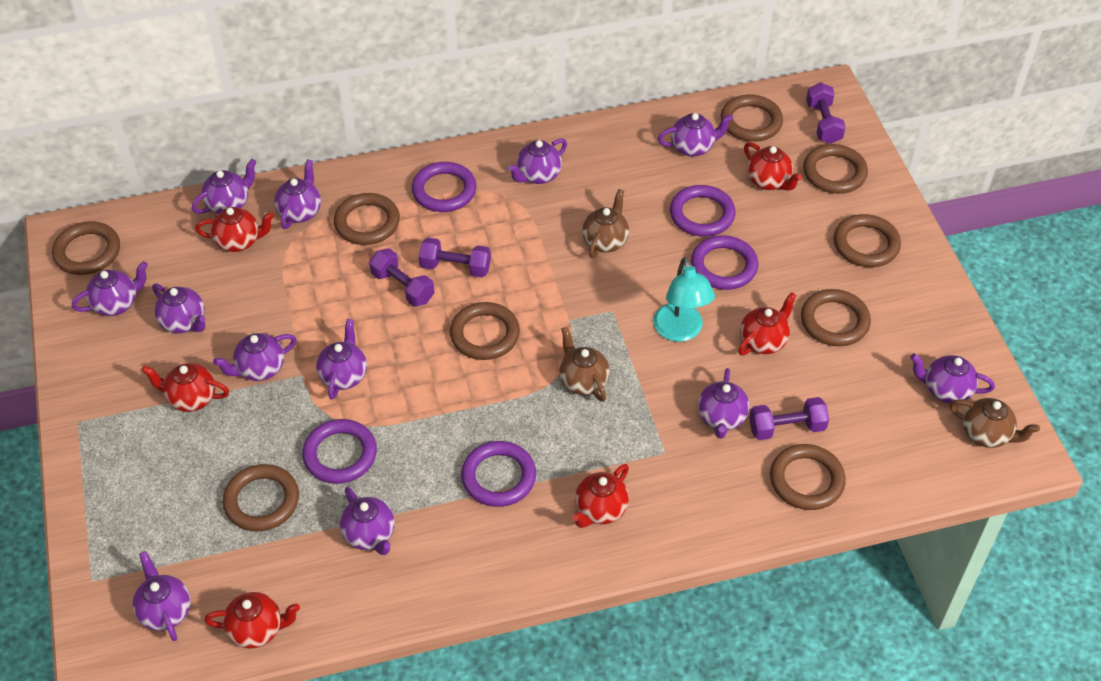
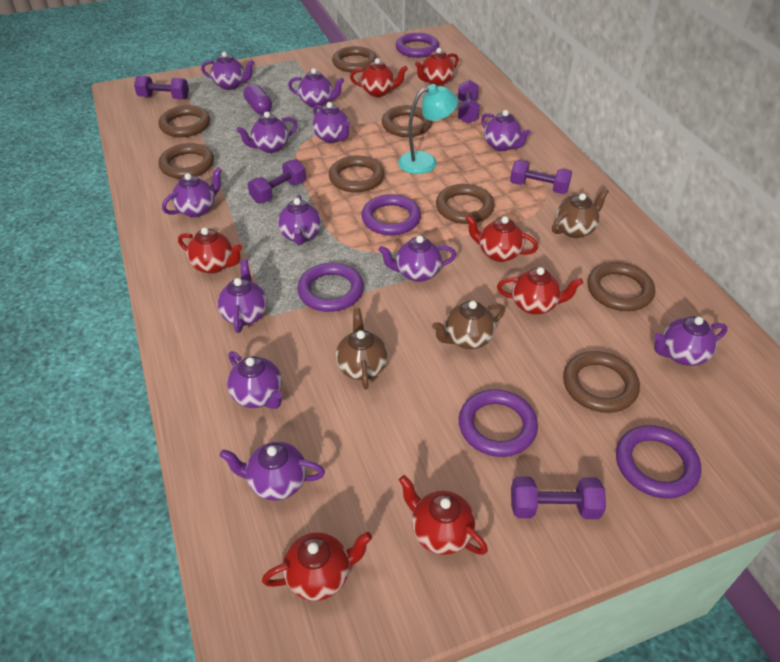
brown ring: 9 -> 8
purple capsule: 0 -> 1
purple dumbbell: 4 -> 5
red teapot: 6 -> 7

